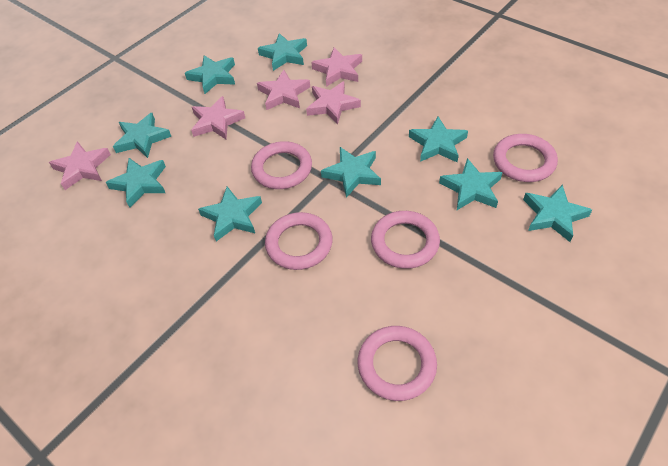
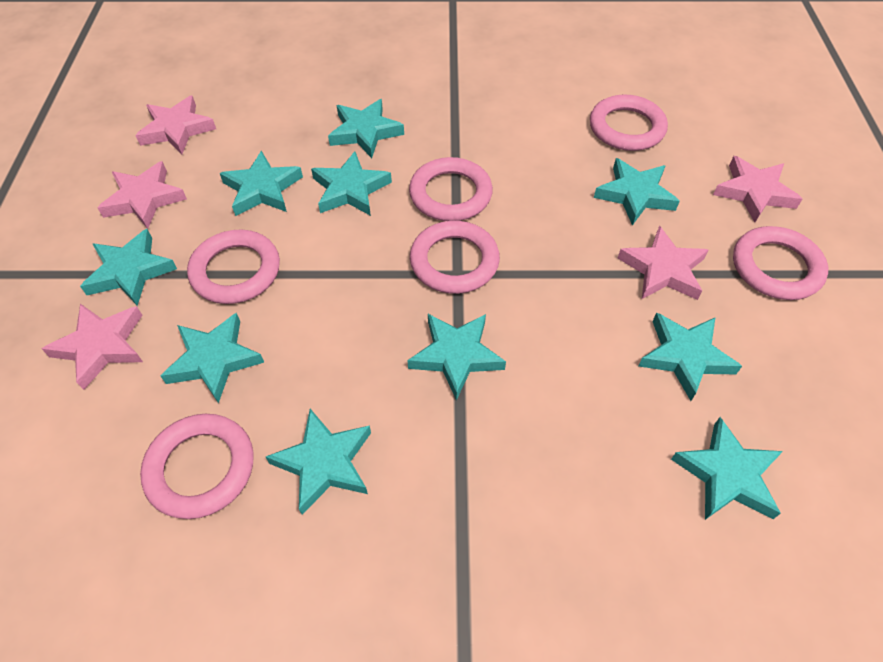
pink ring: 5 -> 6
turquoise star: 9 -> 10

